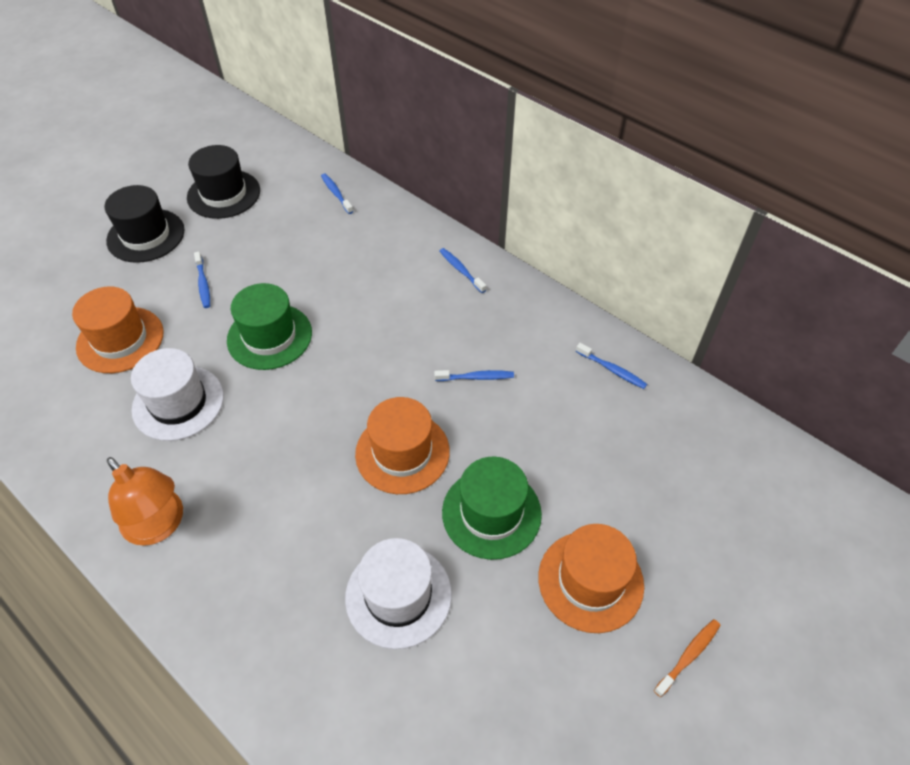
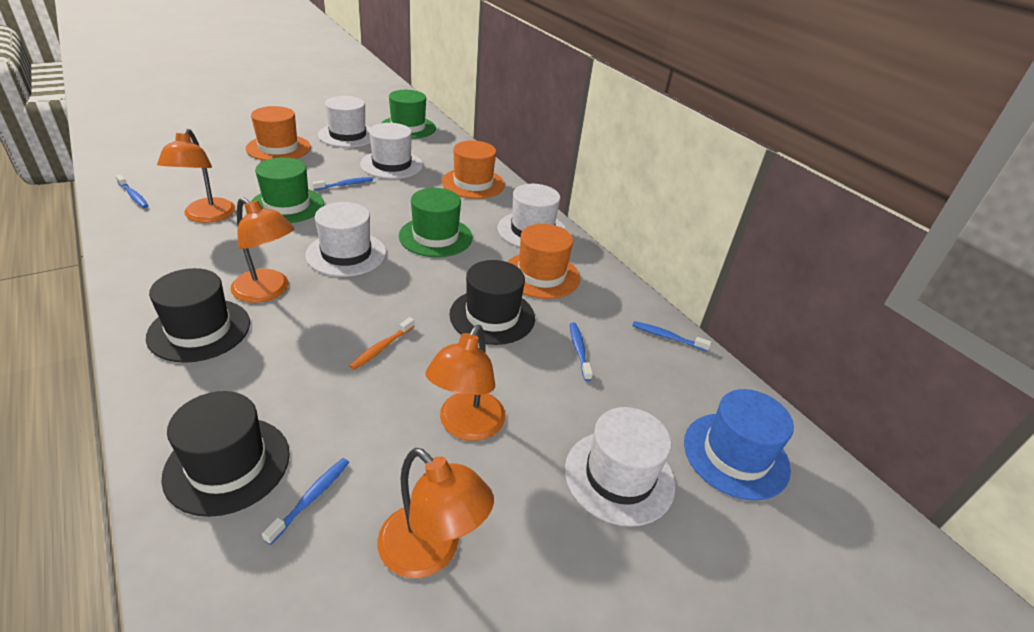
black hat: 2 -> 3
blue hat: 0 -> 1
green hat: 2 -> 3
orange lamp: 1 -> 4
white hat: 2 -> 5

